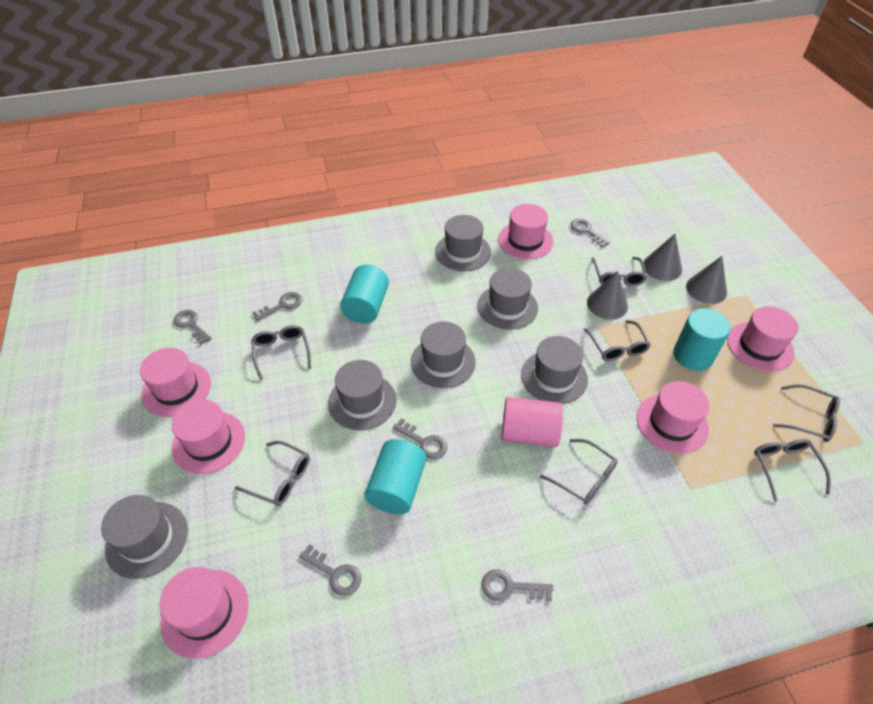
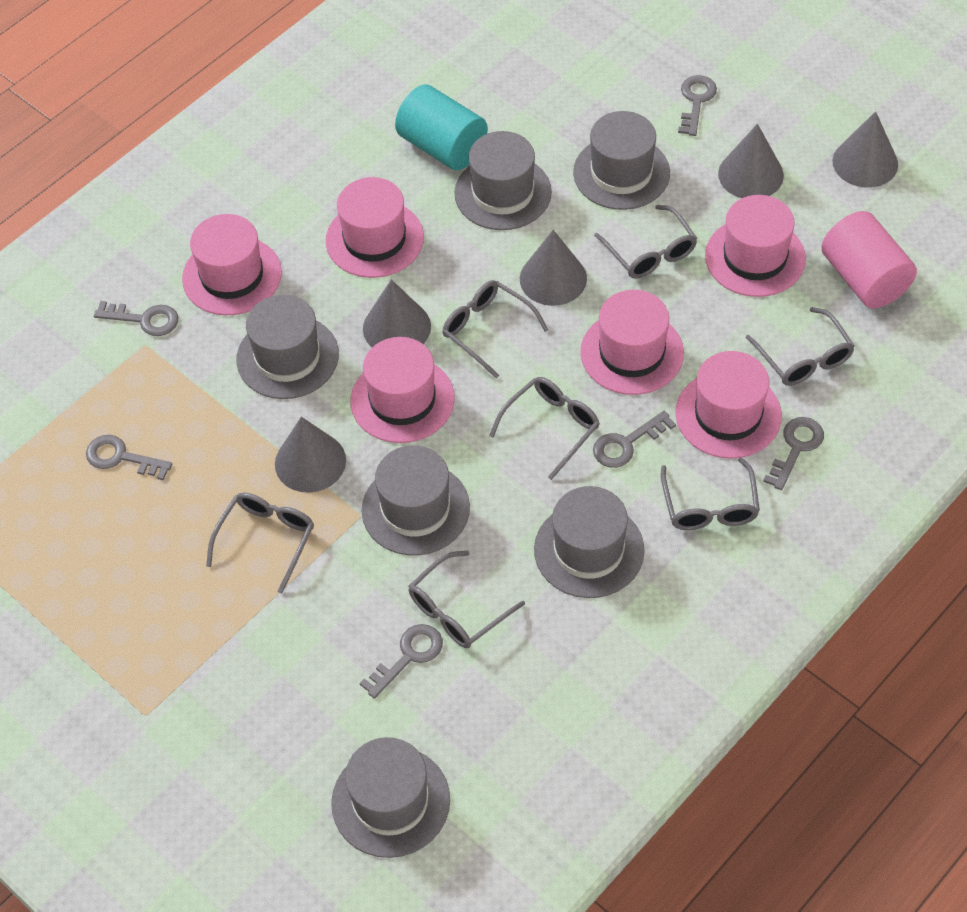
grey cone: 3 -> 5
turquoise cylinder: 3 -> 1

